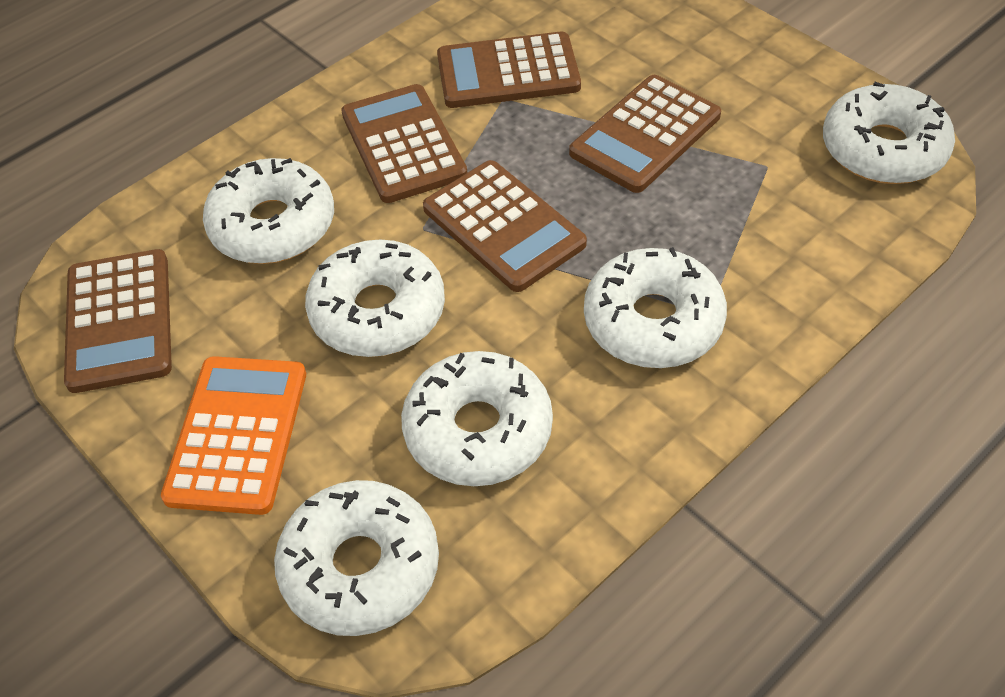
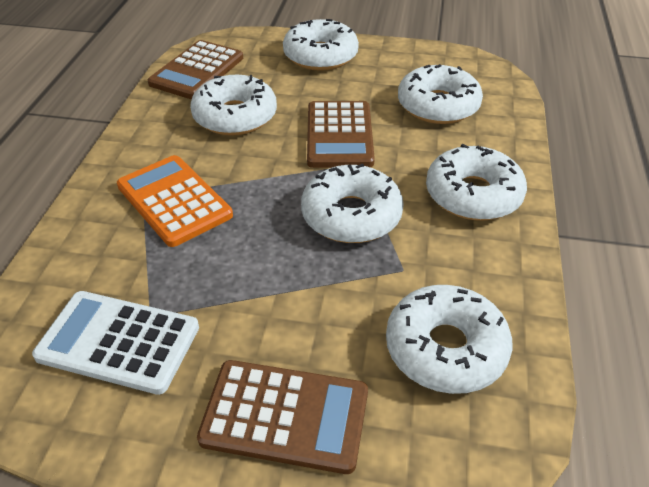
brown calculator: 5 -> 3
white calculator: 0 -> 1

